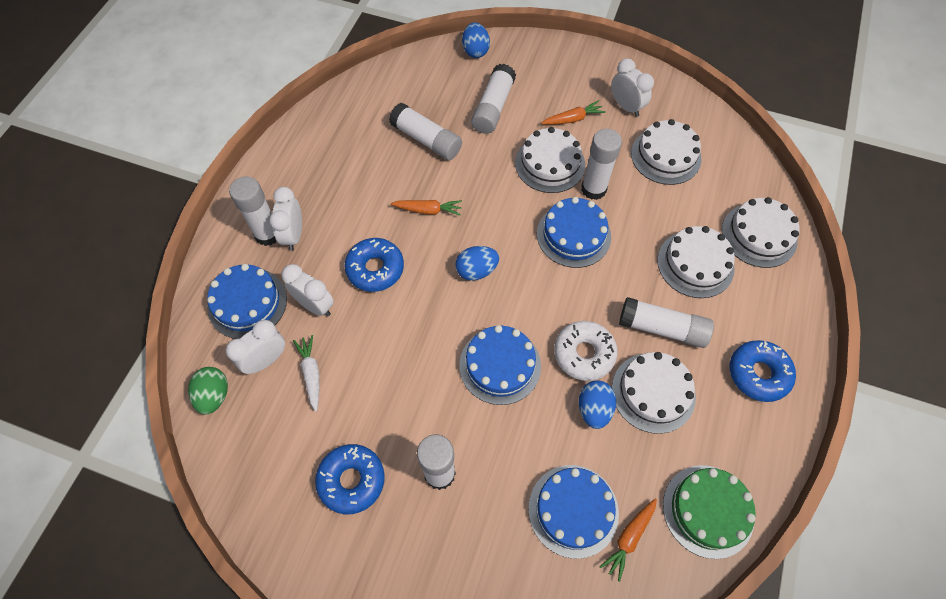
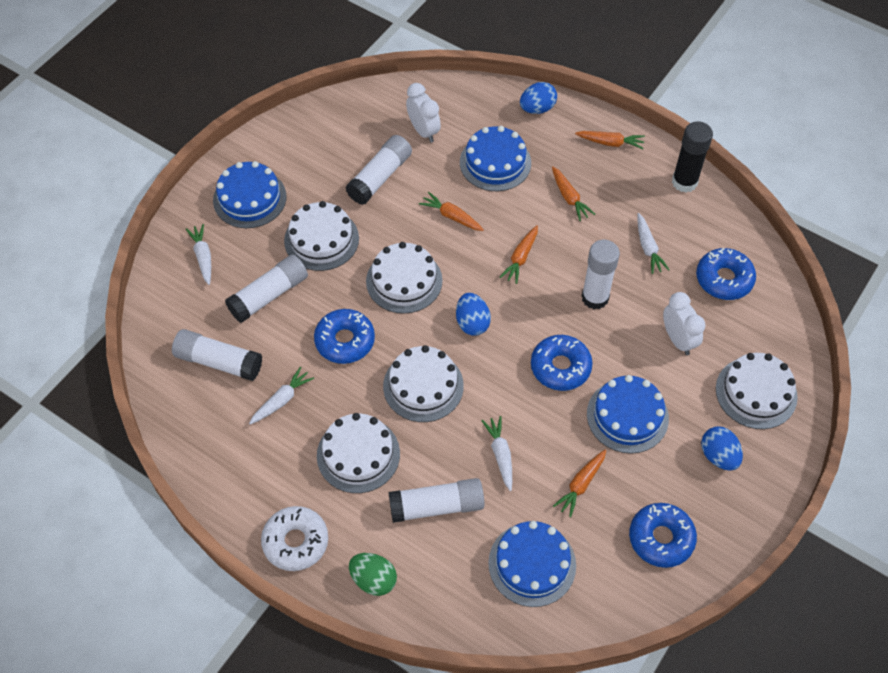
black glue stick: 0 -> 1
blue donut: 3 -> 4
green cake: 1 -> 0
orange carrot: 3 -> 5
white carrot: 1 -> 4
white clock: 4 -> 2
white glue stick: 6 -> 5

